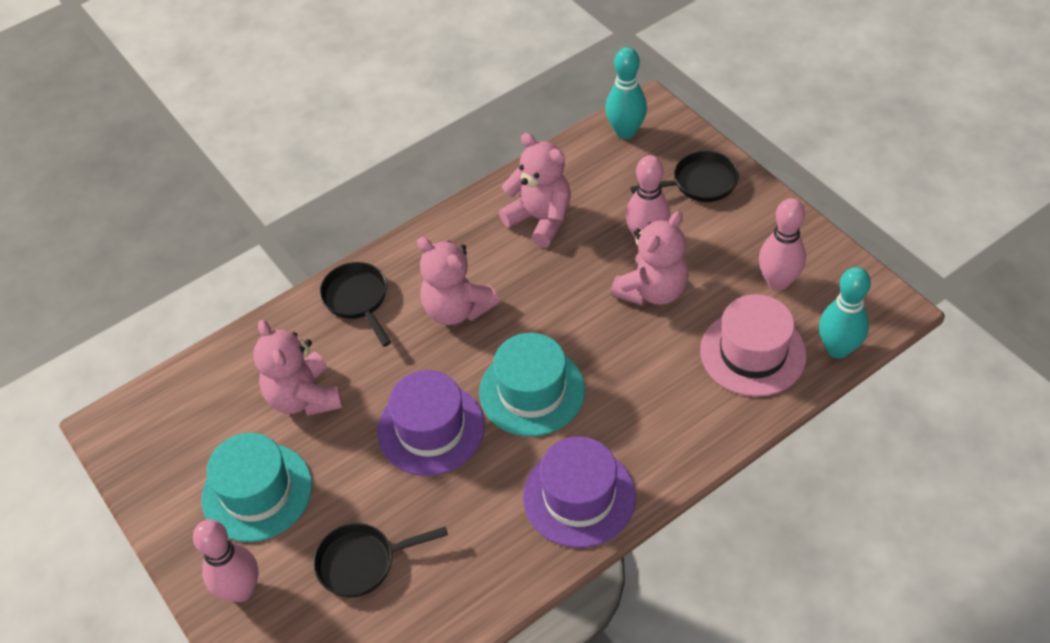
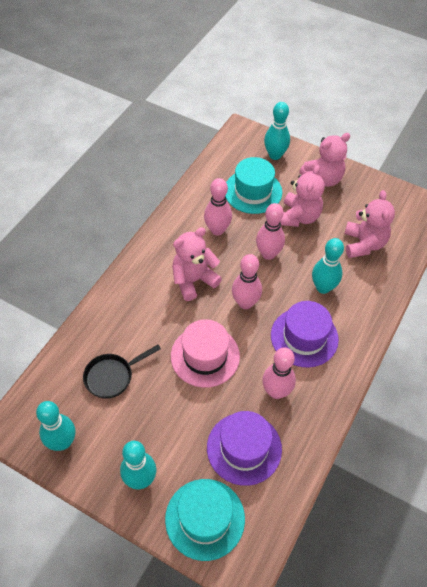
black pan: 3 -> 1
pink bowling pin: 3 -> 4
turquoise bowling pin: 2 -> 4

